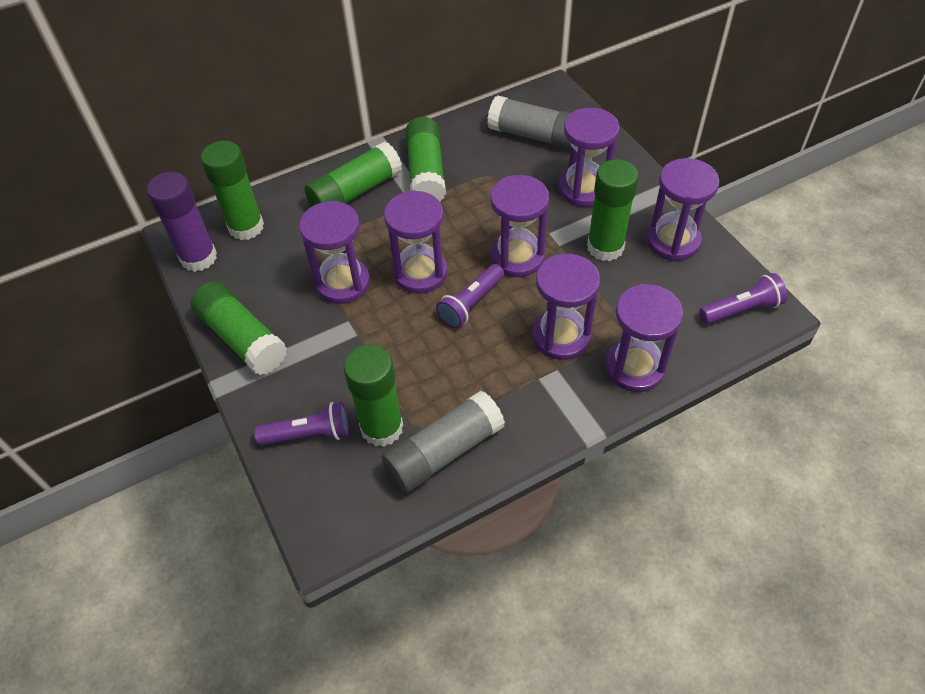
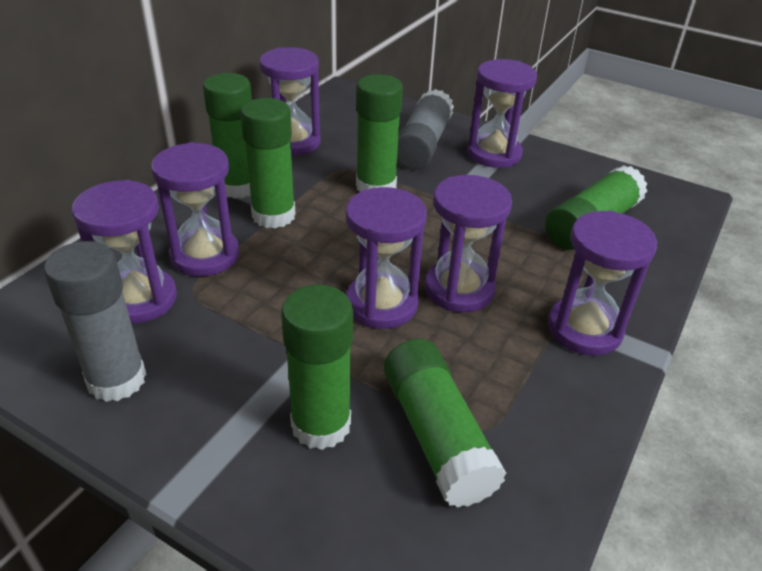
purple flashlight: 3 -> 0
purple glue stick: 1 -> 0

